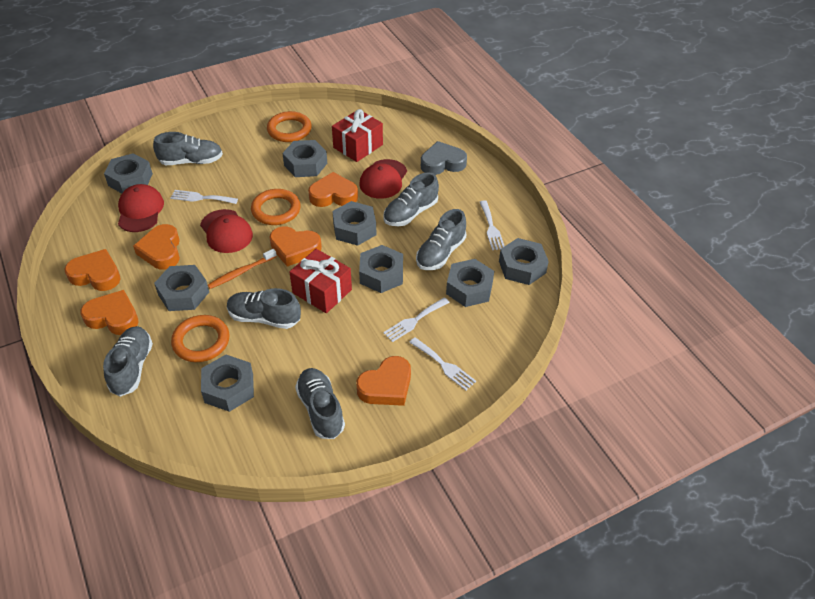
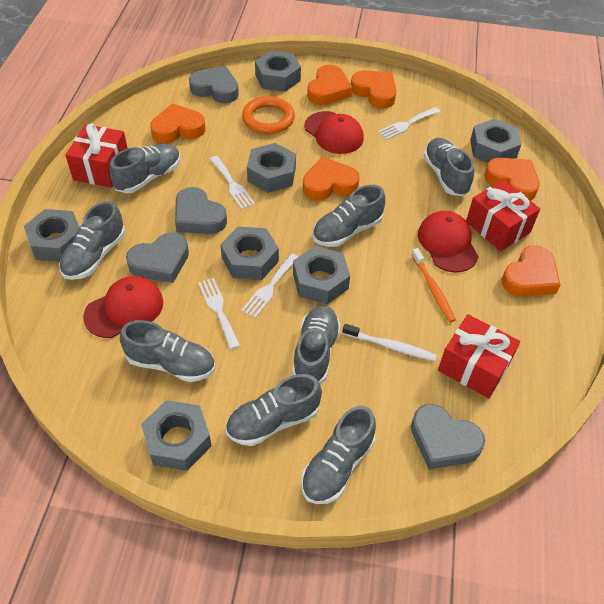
grey heart: 1 -> 4
grey nut: 8 -> 7
grey shoe: 6 -> 8
orange ring: 3 -> 1
red gift: 2 -> 3
white toothbrush: 0 -> 1

